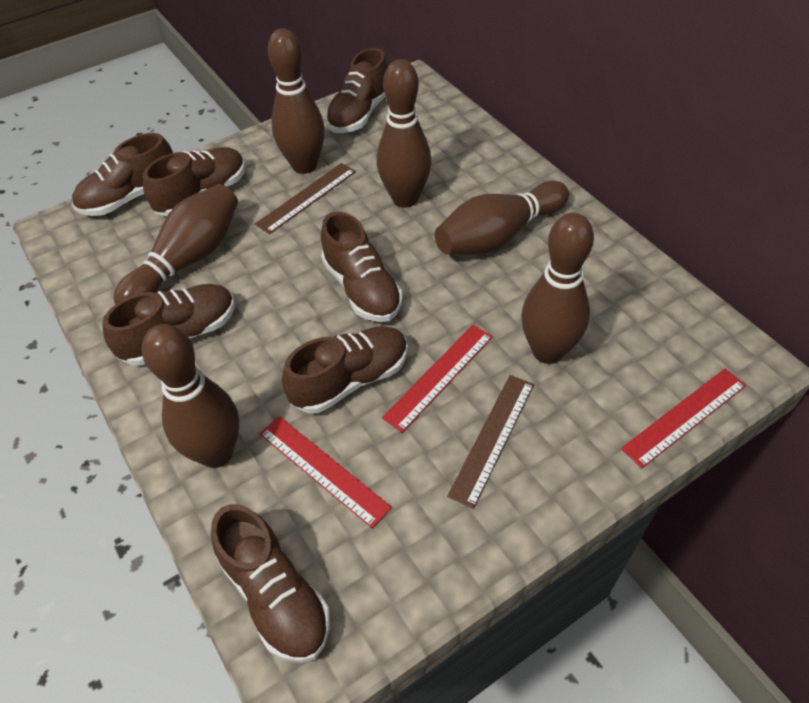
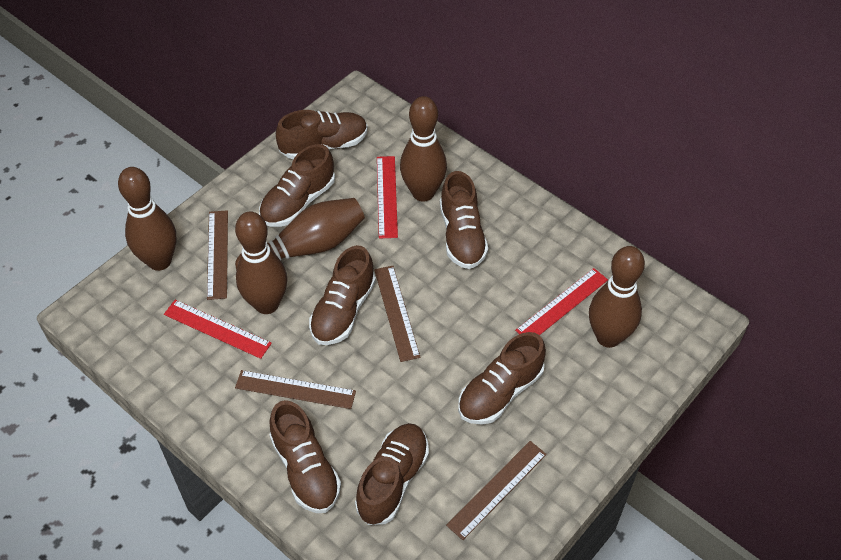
brown bowling pin: 6 -> 5
brown ruler: 2 -> 4

